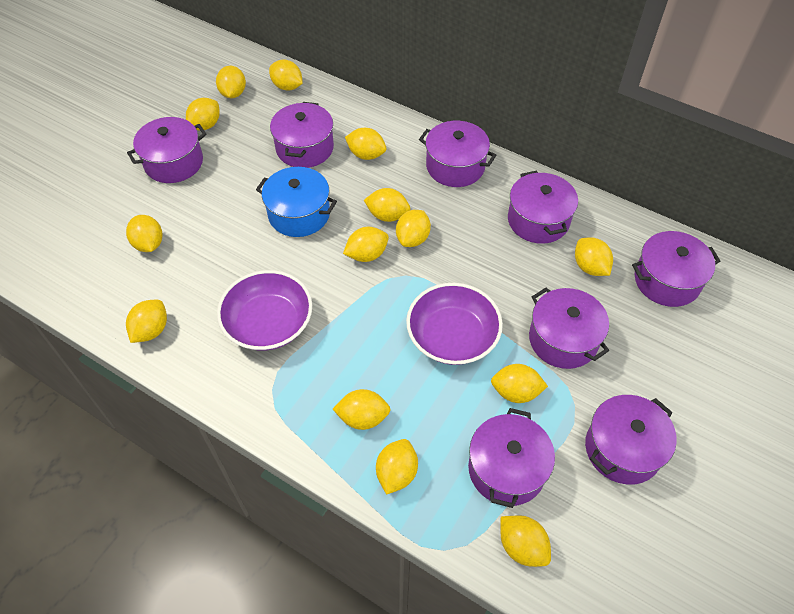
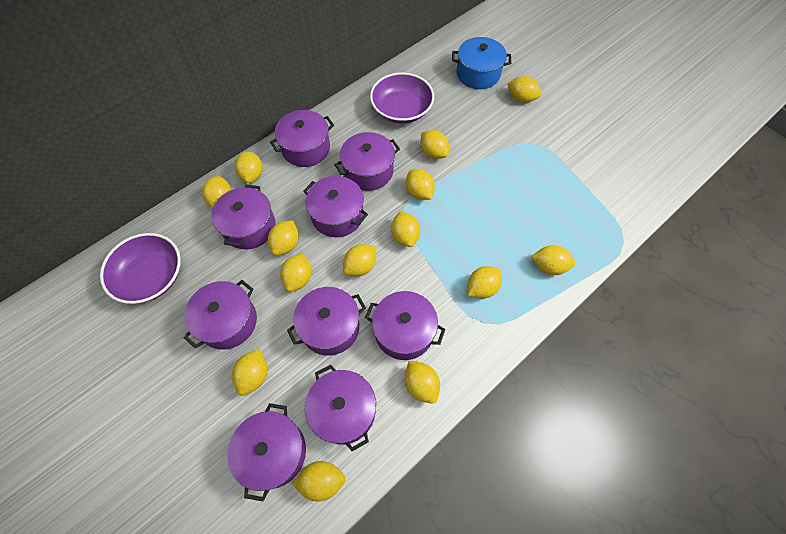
purple pot: 8 -> 9

